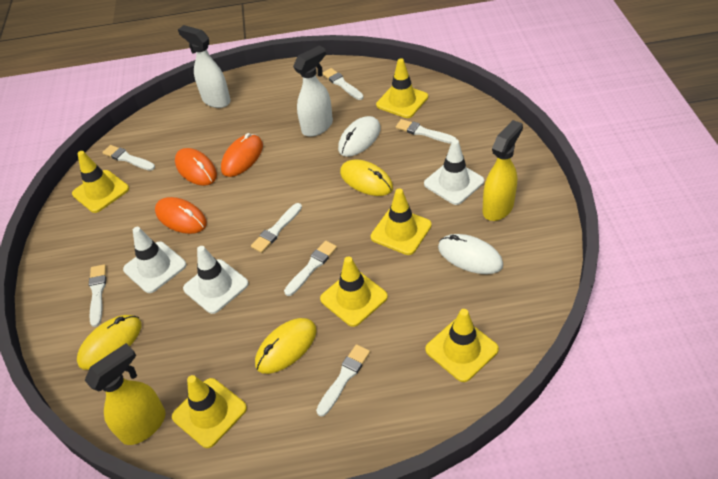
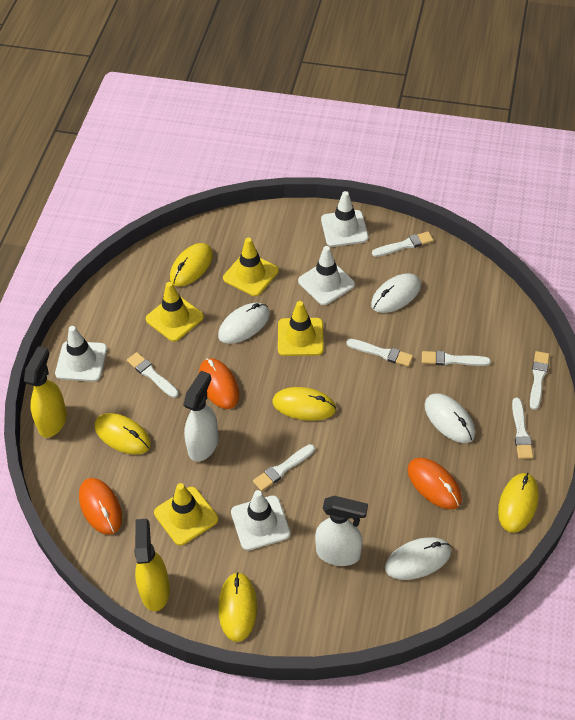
white mouse: 2 -> 4
white traffic cone: 3 -> 4
yellow mouse: 3 -> 5
yellow traffic cone: 6 -> 4

